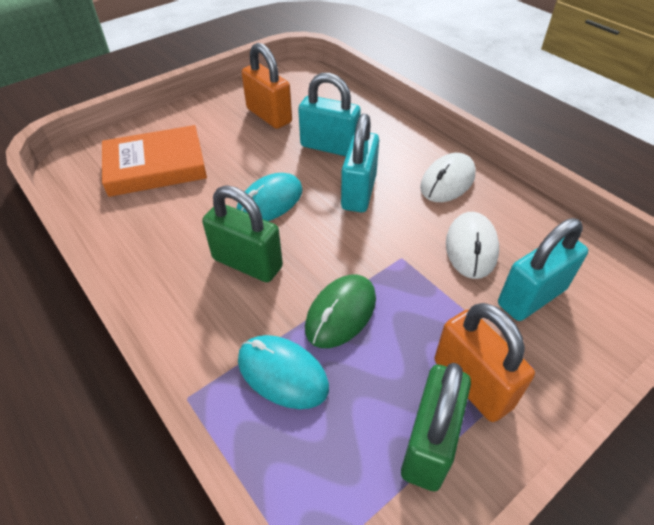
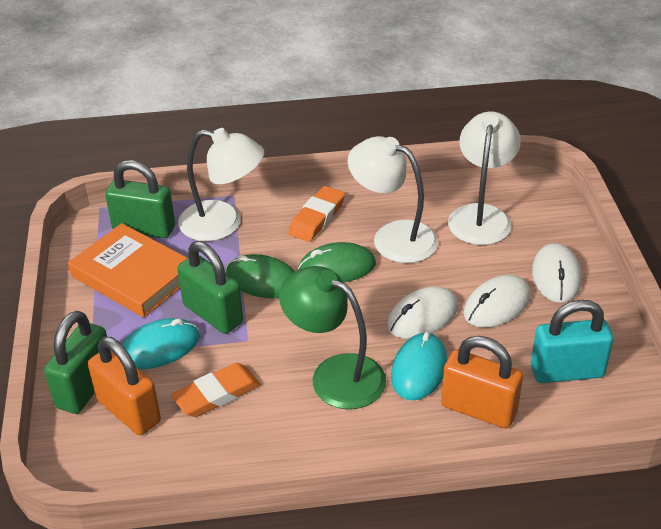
green lamp: 0 -> 1
green mouse: 1 -> 2
green padlock: 2 -> 3
orange eraser: 0 -> 2
turquoise padlock: 3 -> 1
white lamp: 0 -> 3
white mouse: 2 -> 3

